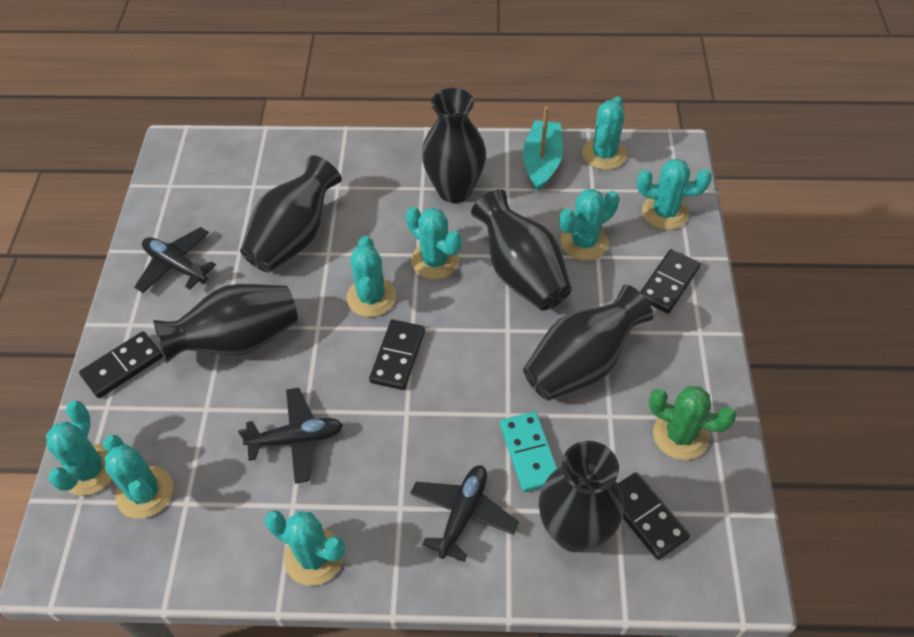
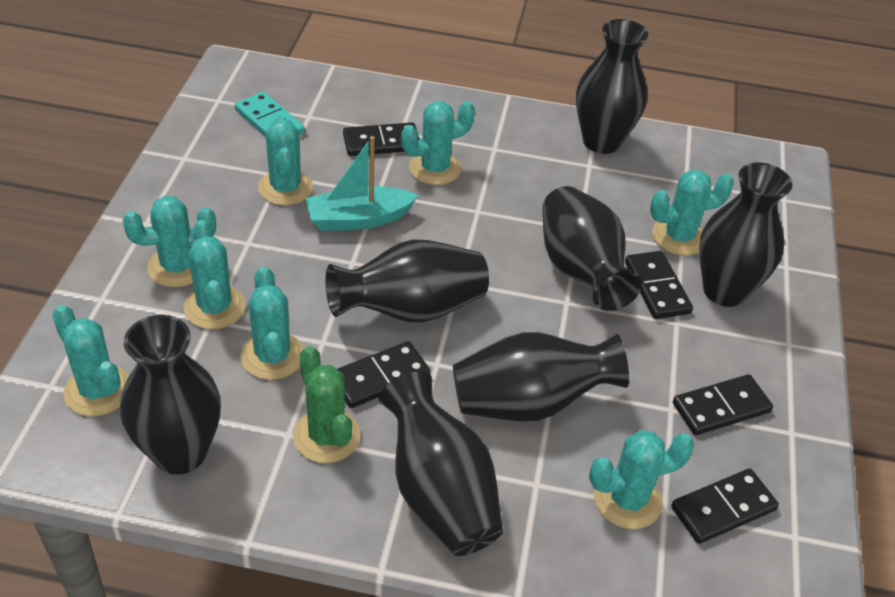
black domino: 4 -> 5
black plane: 3 -> 0
black vase: 6 -> 7

